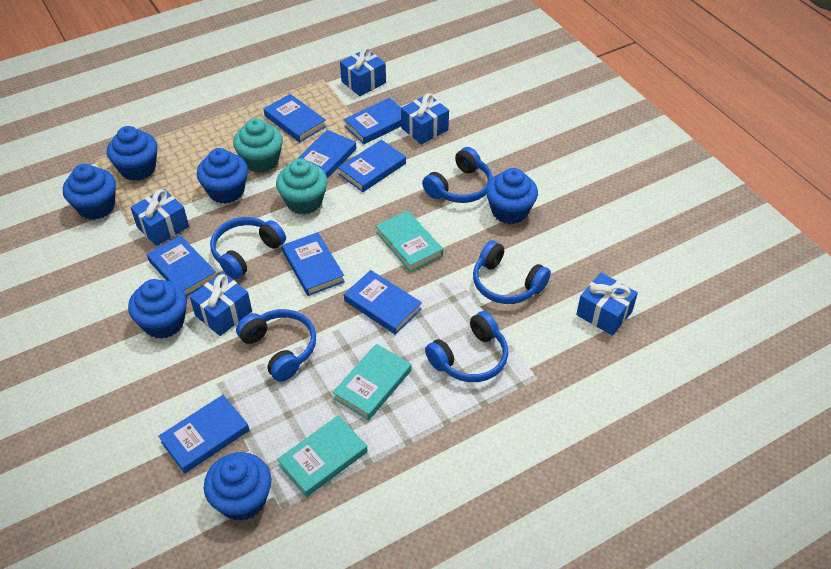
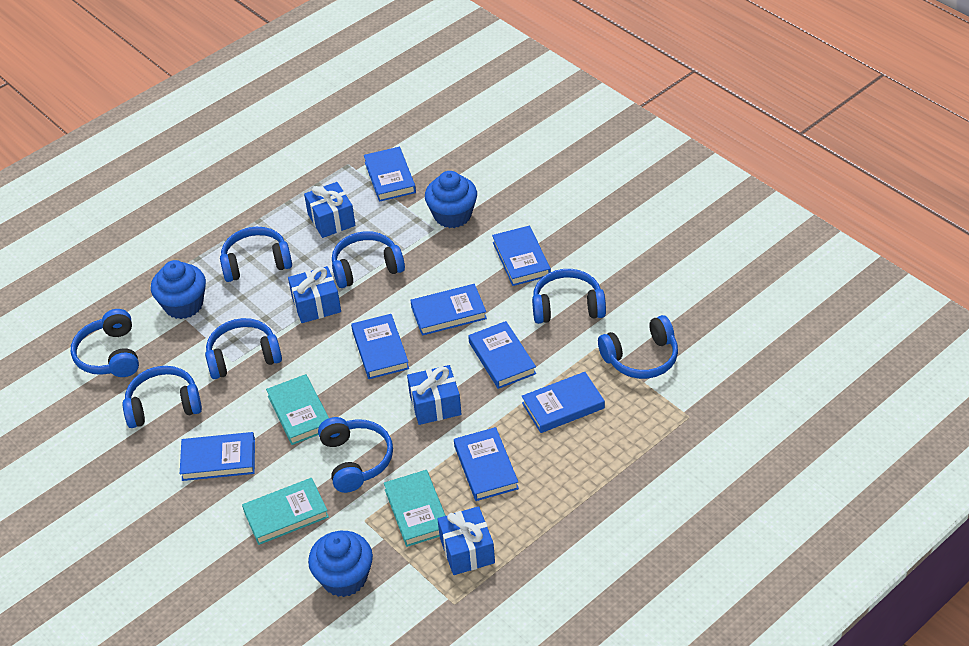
blue cupcake: 6 -> 3
blue gift: 5 -> 4
blue headphones: 5 -> 8
turquoise cupcake: 2 -> 0

